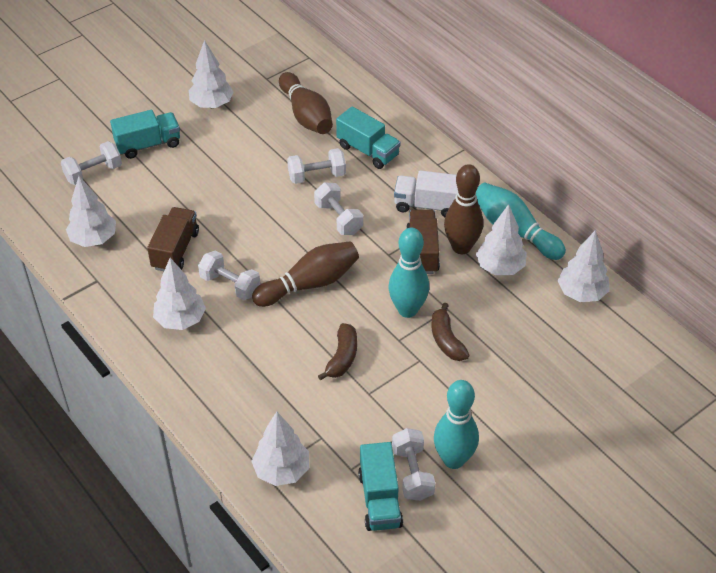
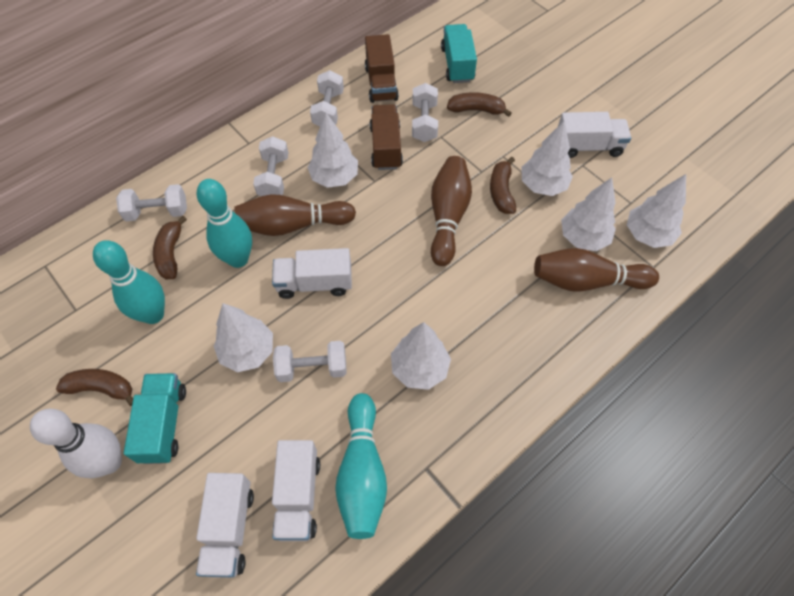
brown banana: 2 -> 4
turquoise truck: 3 -> 2
white bowling pin: 0 -> 1
white truck: 1 -> 4

